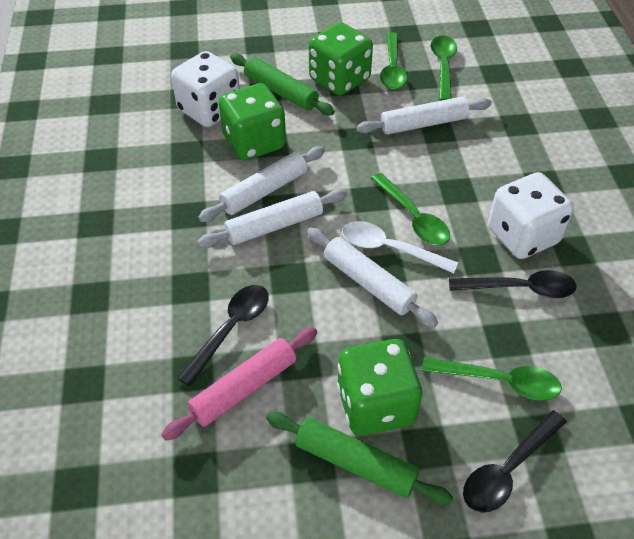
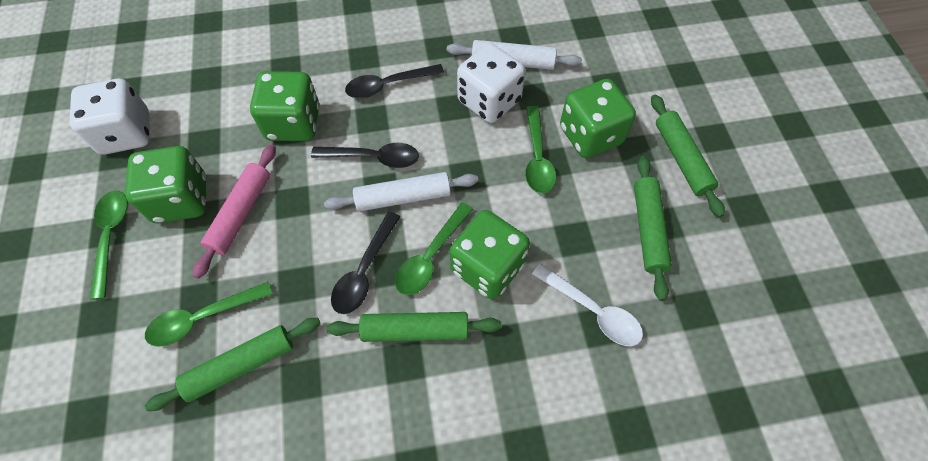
green dice: 3 -> 4
green rolling pin: 2 -> 4
white rolling pin: 4 -> 2

